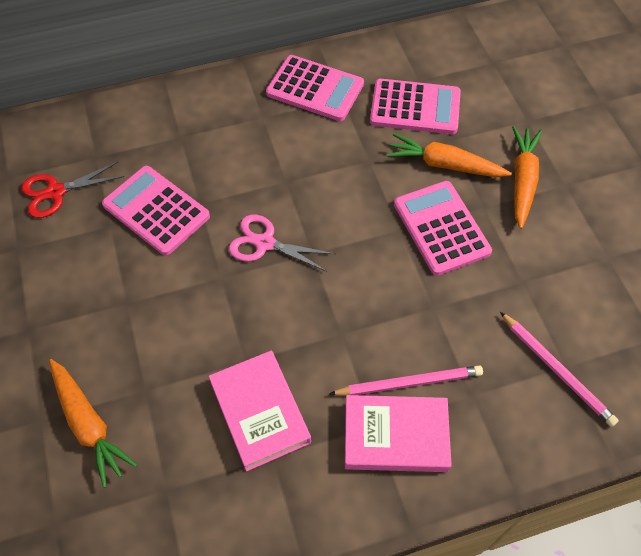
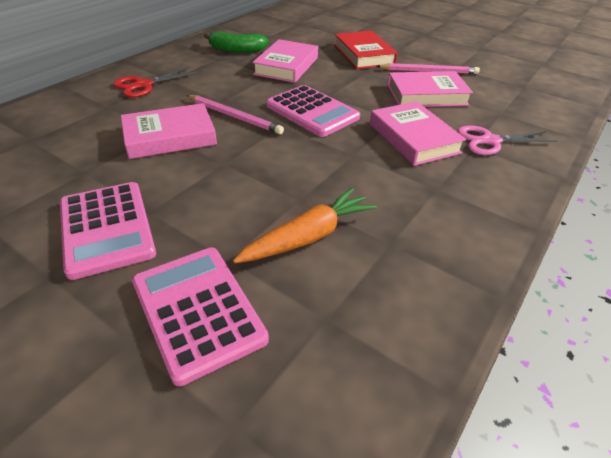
green banana: 0 -> 1
orange carrot: 3 -> 1
pink book: 2 -> 4
pink calculator: 4 -> 3
red book: 0 -> 1

